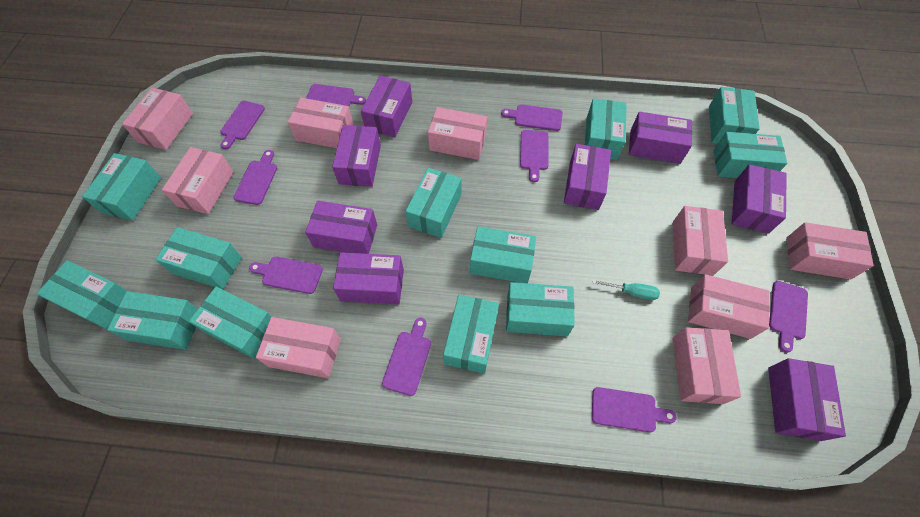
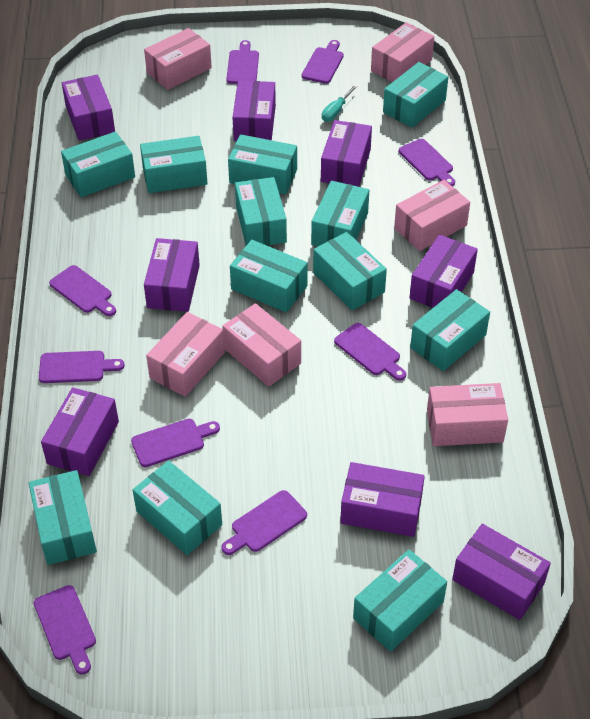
pink box: 9 -> 6

